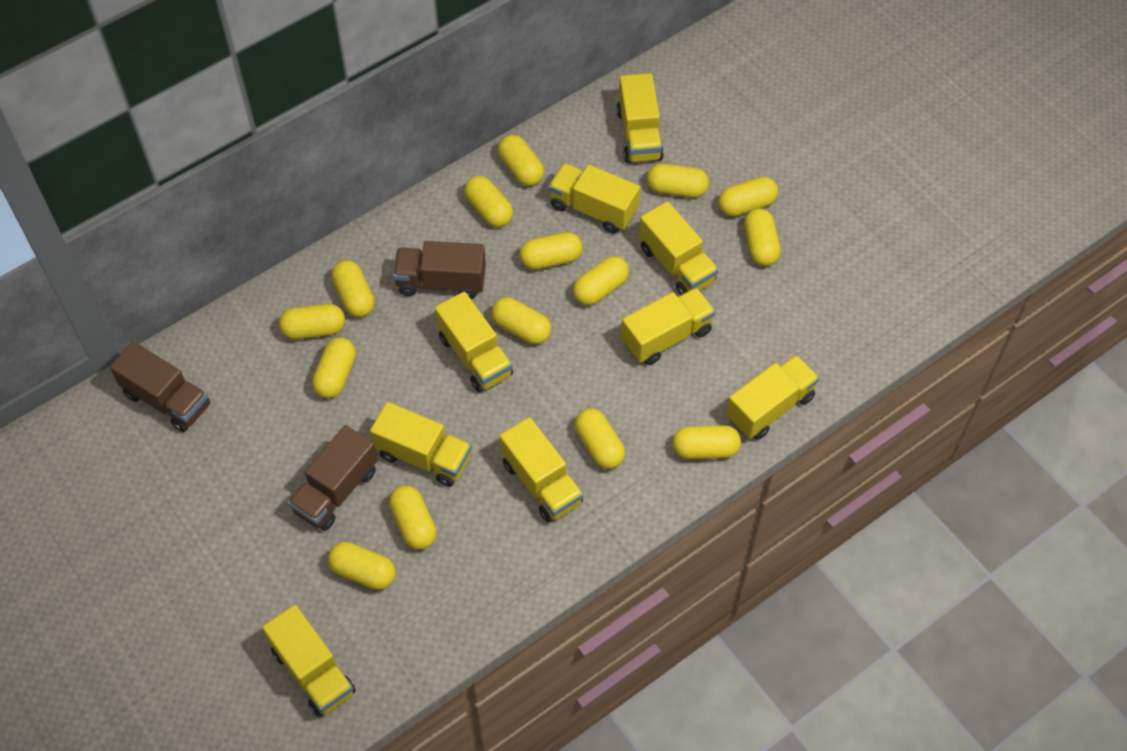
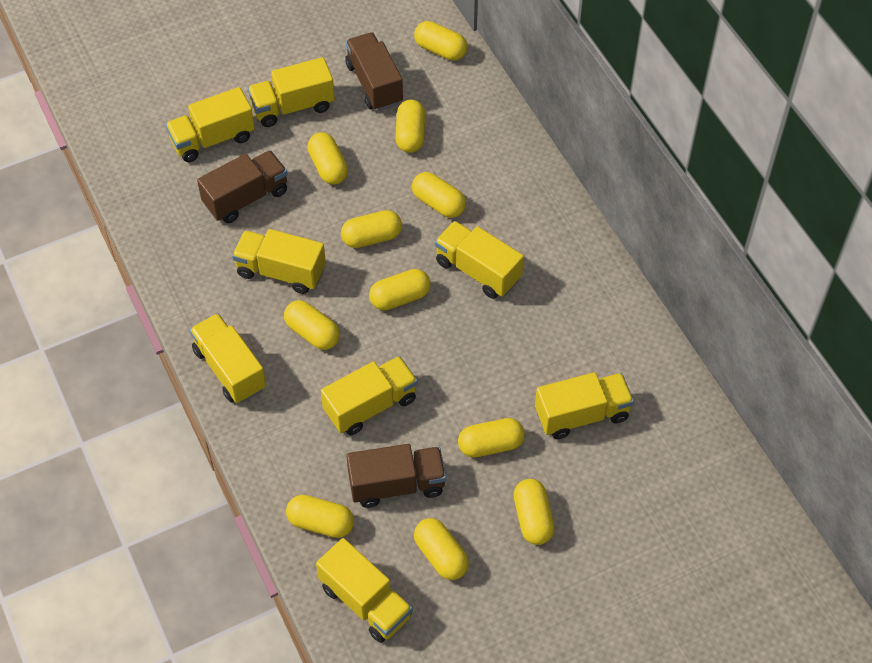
yellow capsule: 15 -> 11
yellow truck: 9 -> 8

